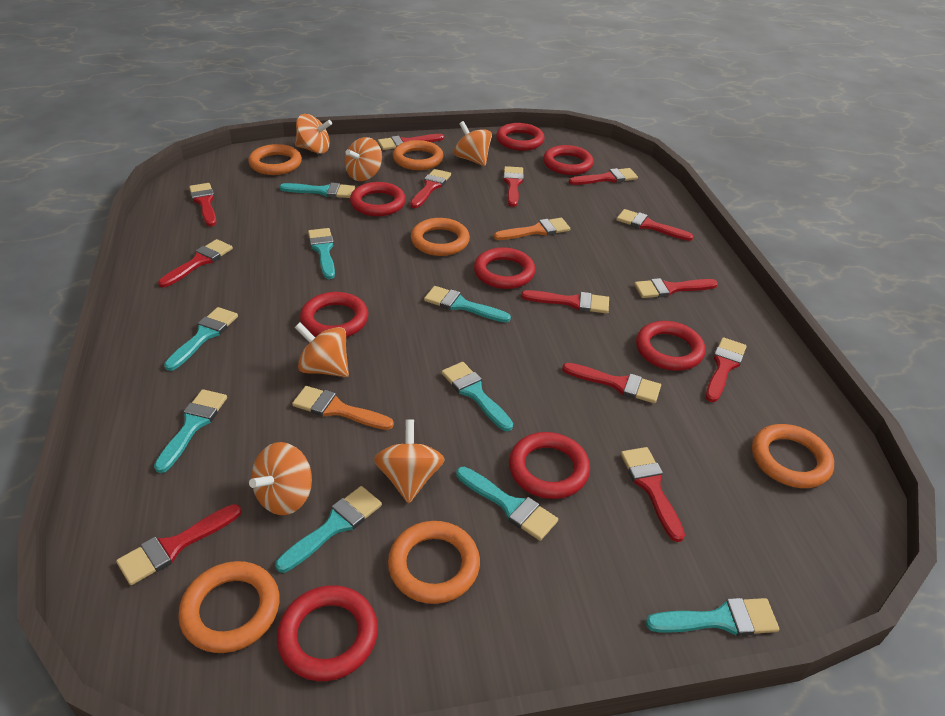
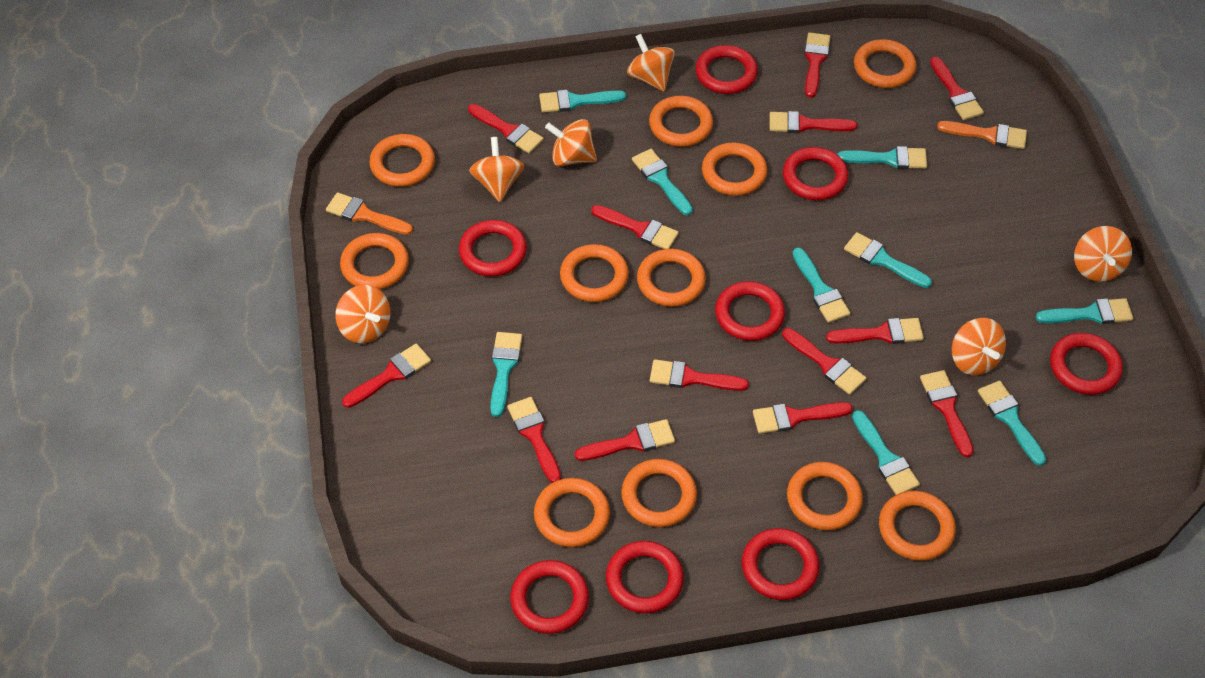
orange ring: 6 -> 11

